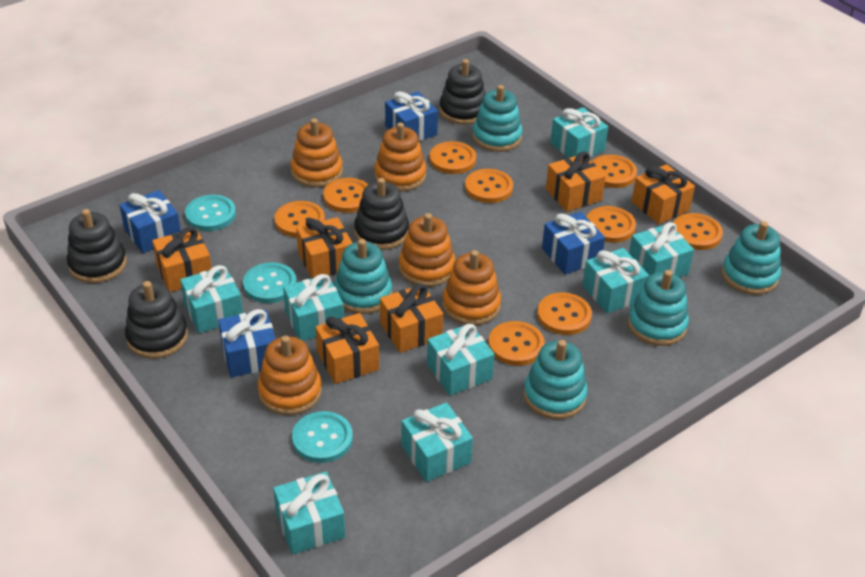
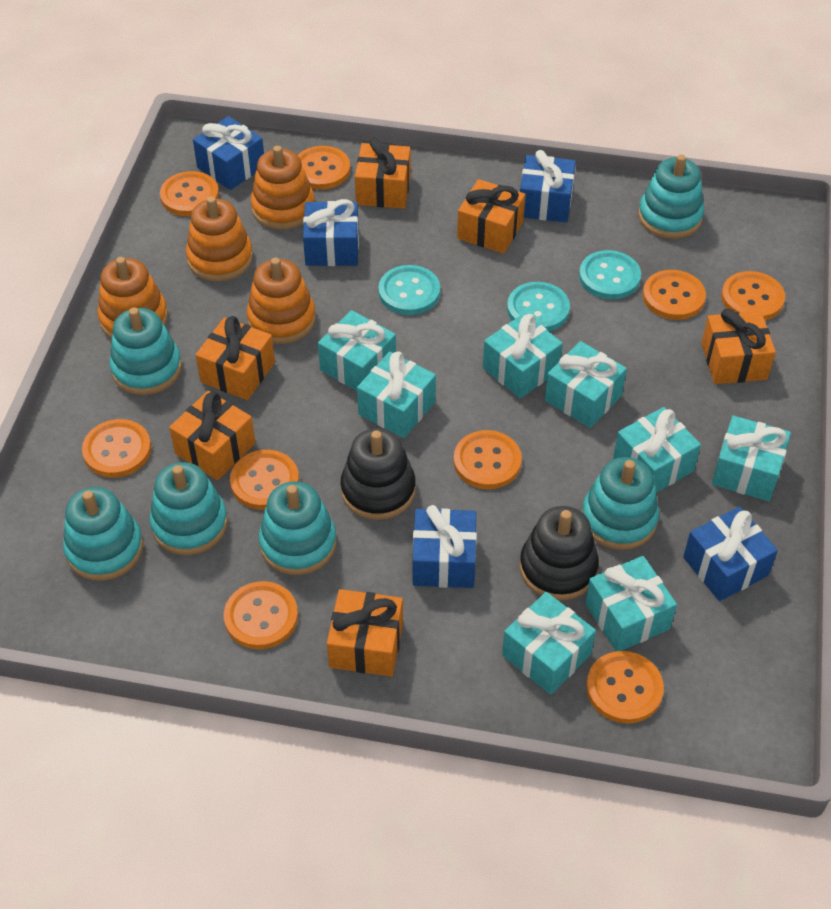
black stacking toy: 4 -> 2
blue gift: 4 -> 5
orange stacking toy: 5 -> 4
turquoise stacking toy: 5 -> 6

